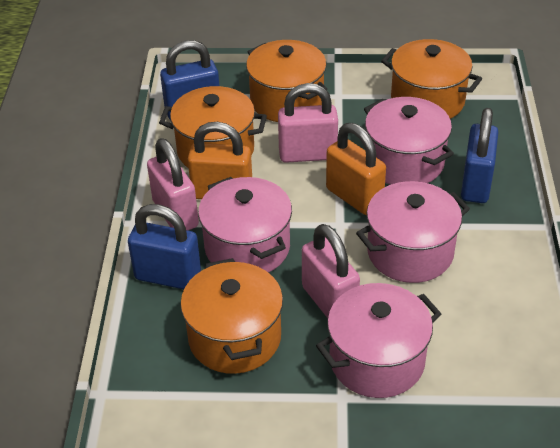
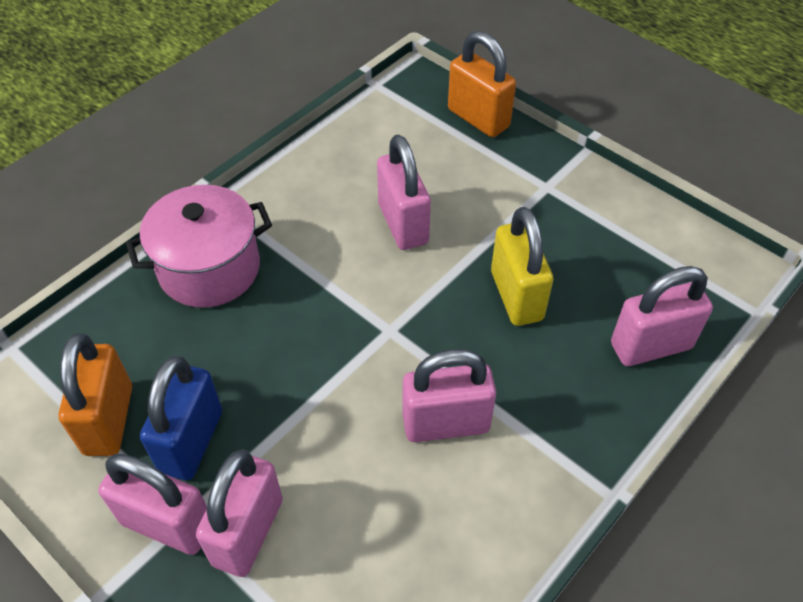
blue padlock: 3 -> 1
orange pot: 4 -> 0
pink padlock: 3 -> 5
pink pot: 4 -> 1
yellow padlock: 0 -> 1

